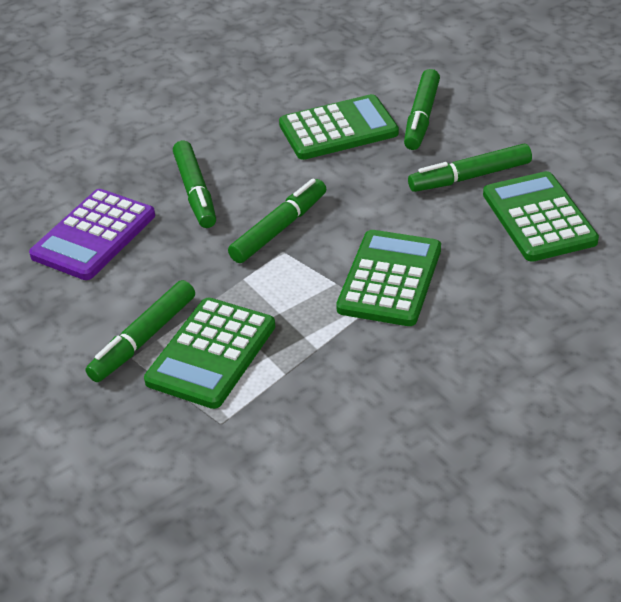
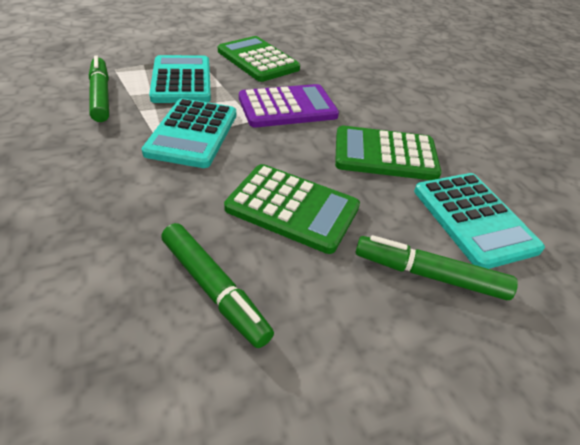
green calculator: 4 -> 3
green marker: 5 -> 3
turquoise calculator: 0 -> 3

